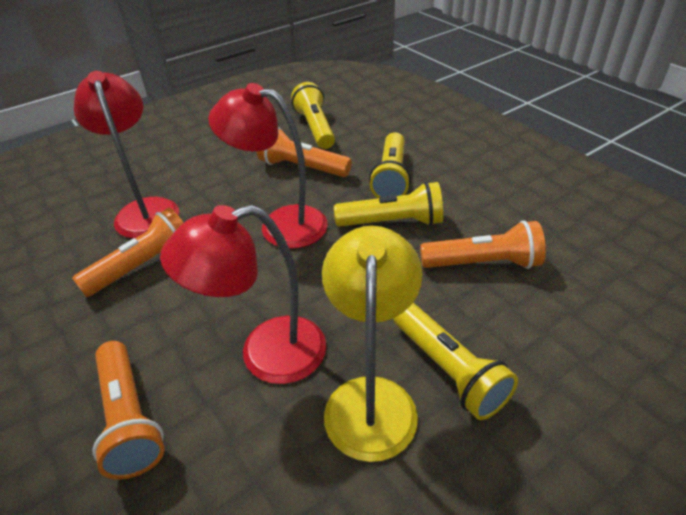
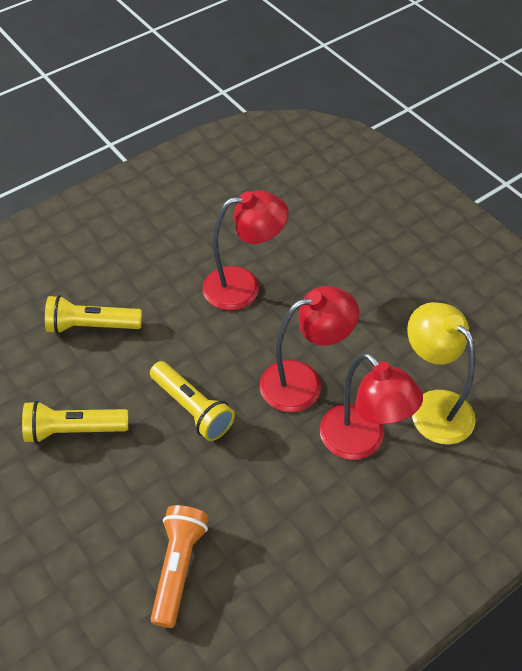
orange flashlight: 4 -> 1
yellow flashlight: 4 -> 3

